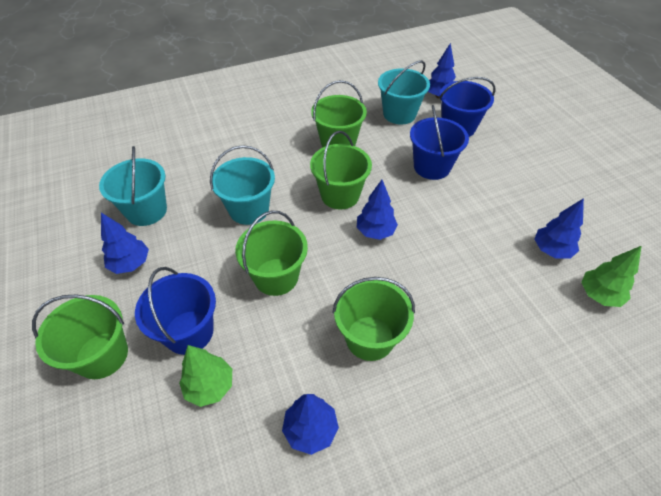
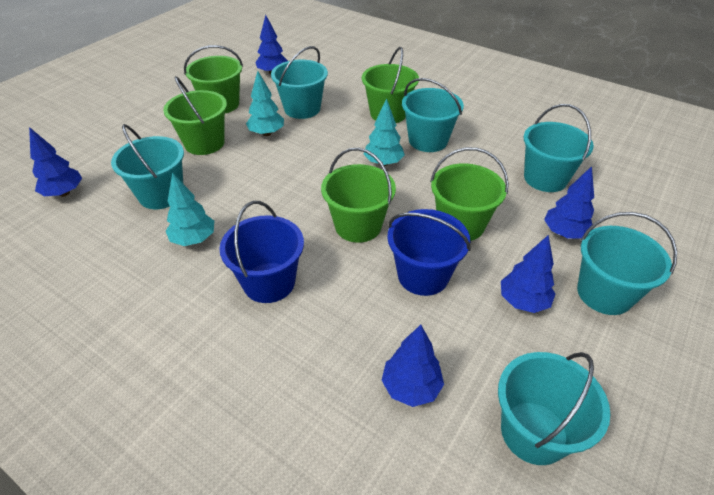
blue bucket: 3 -> 2
green tree: 2 -> 0
turquoise bucket: 3 -> 6
turquoise tree: 0 -> 3

